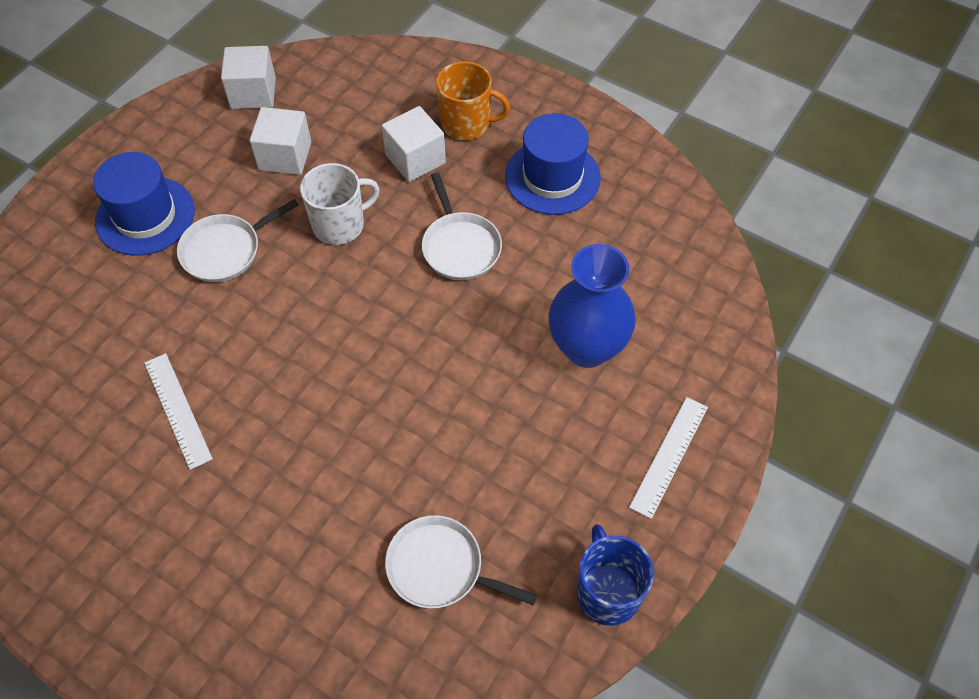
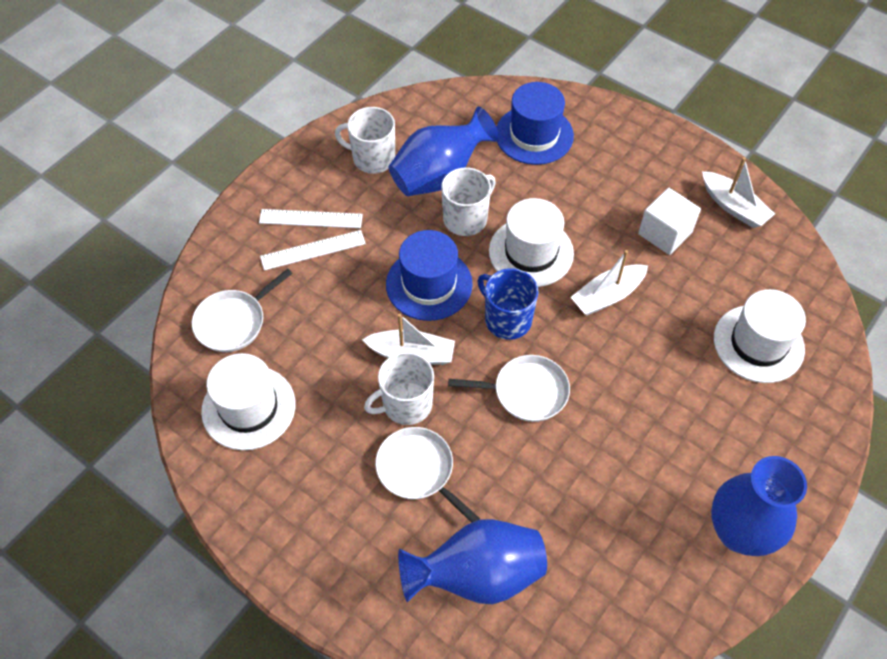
blue vase: 1 -> 3
orange mug: 1 -> 0
white boat: 0 -> 3
white cube: 3 -> 1
white hat: 0 -> 3
white mug: 1 -> 3

